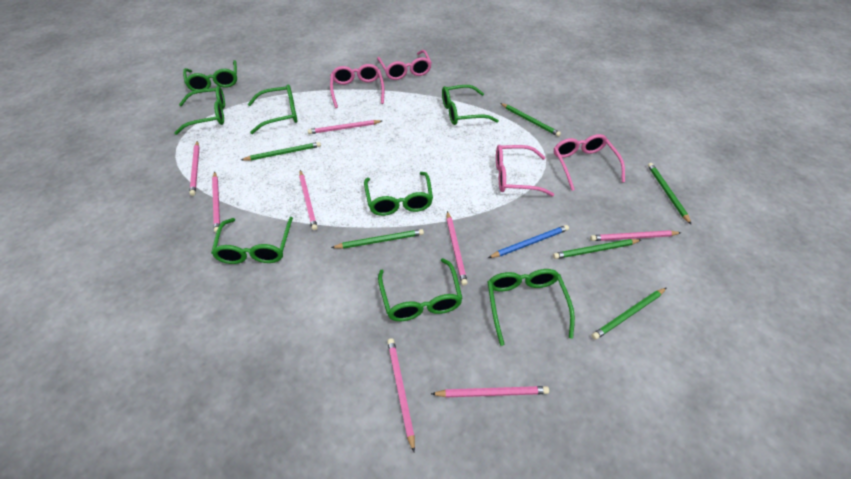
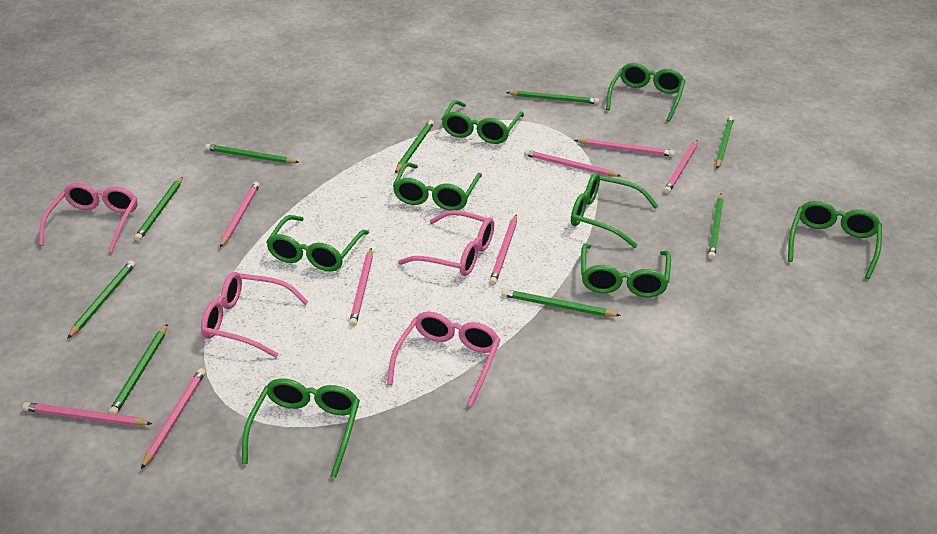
blue pencil: 1 -> 0
green pencil: 6 -> 9

